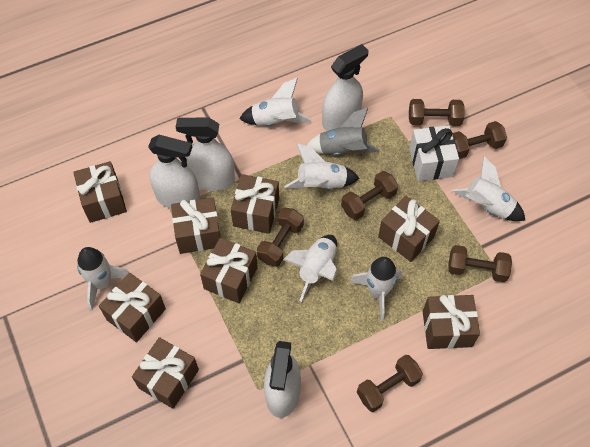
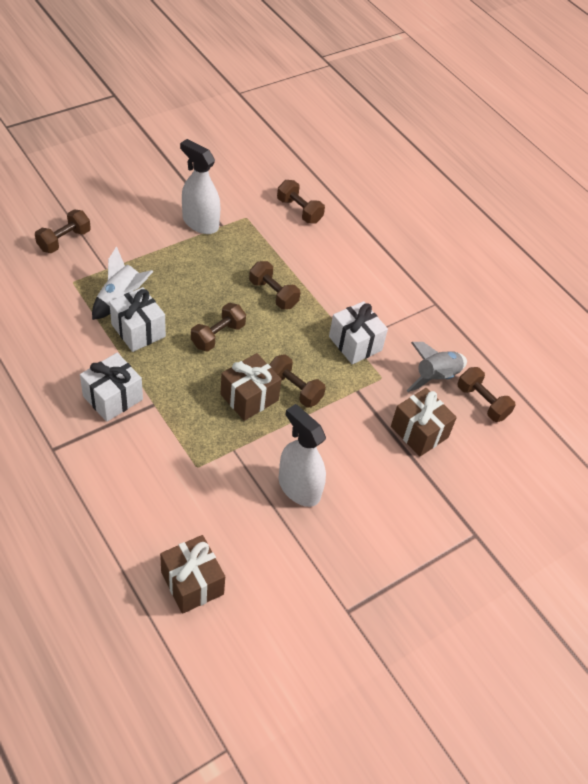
brown gift: 8 -> 3
white gift: 1 -> 3
white rocket: 6 -> 1
white spray bottle: 4 -> 2

